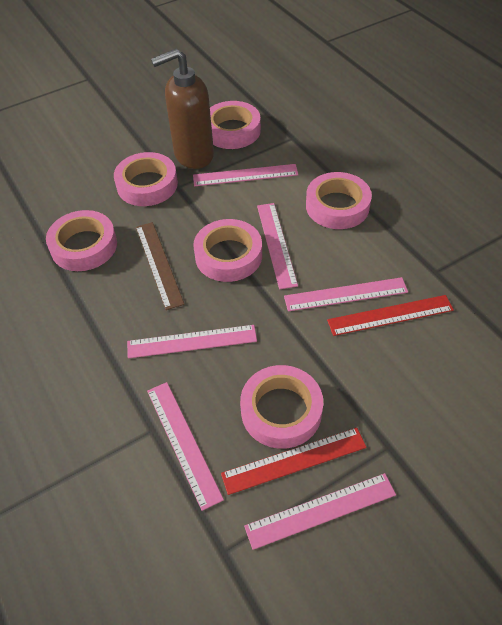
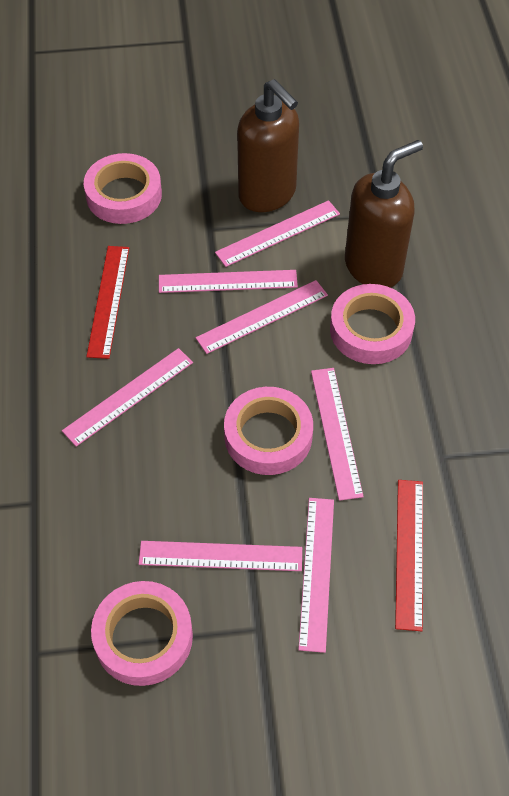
brown ruler: 1 -> 0
brown soap dispenser: 1 -> 2
pink ruler: 6 -> 7
pink tape: 6 -> 4

